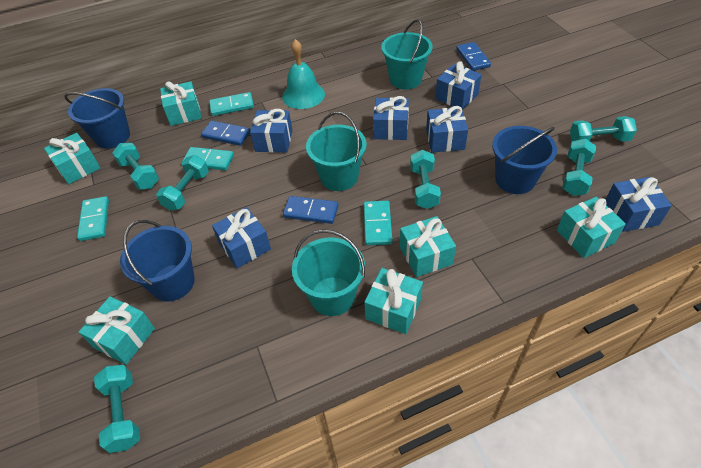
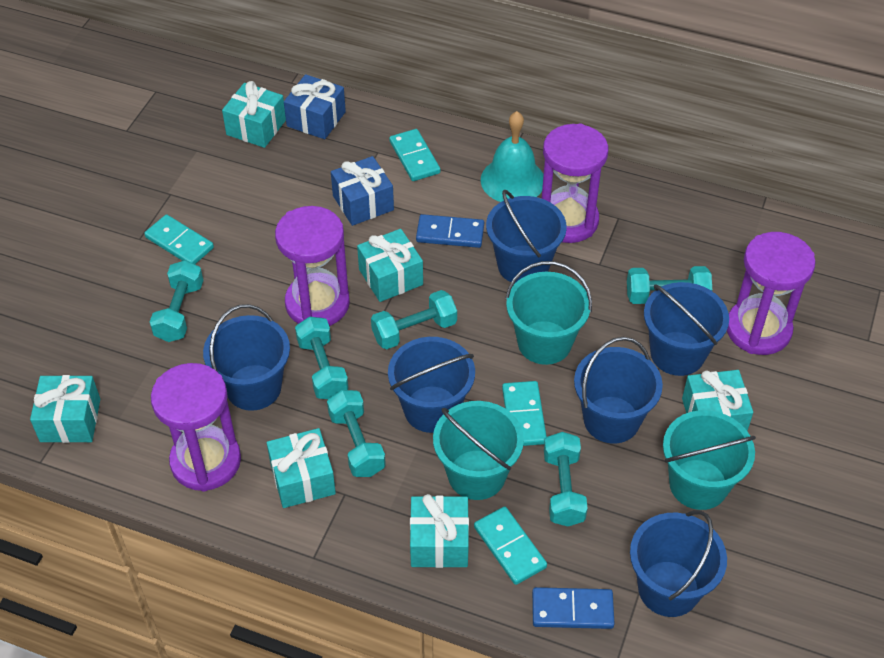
blue bucket: 3 -> 6
blue domino: 3 -> 2
blue gift: 6 -> 2
purple hourglass: 0 -> 4

